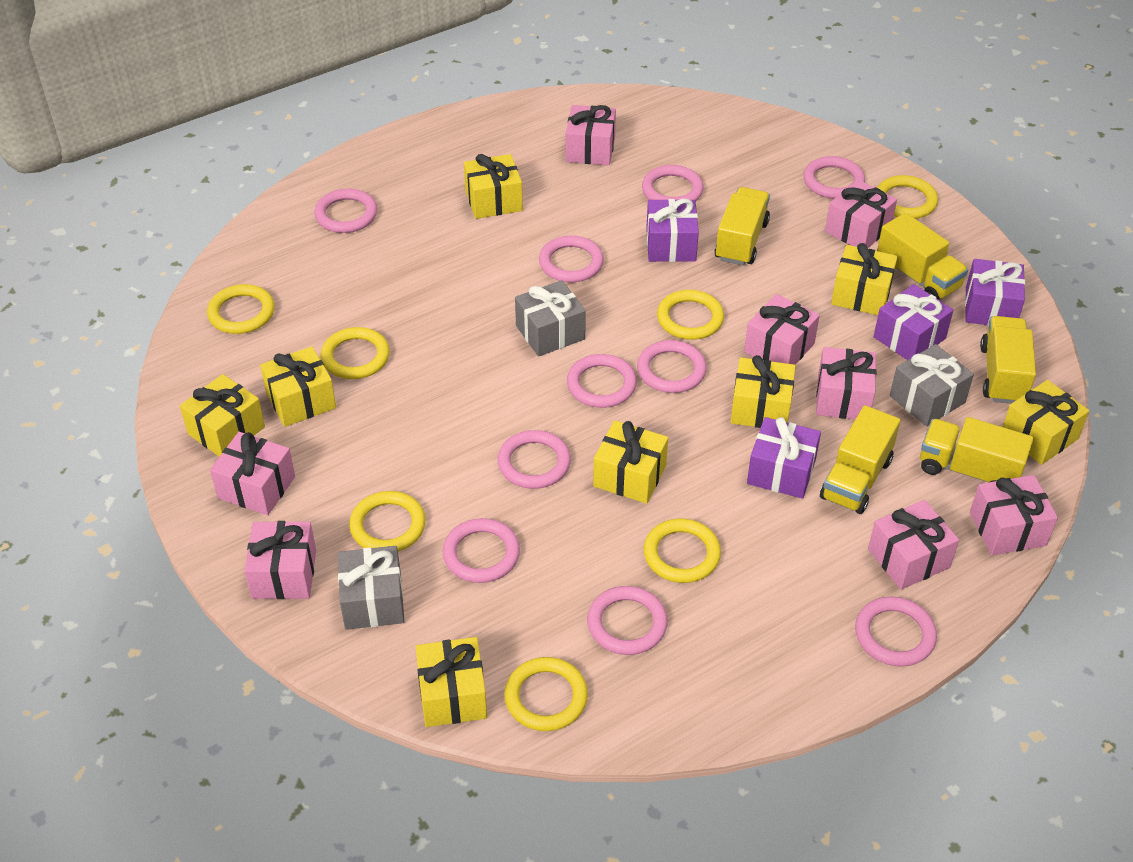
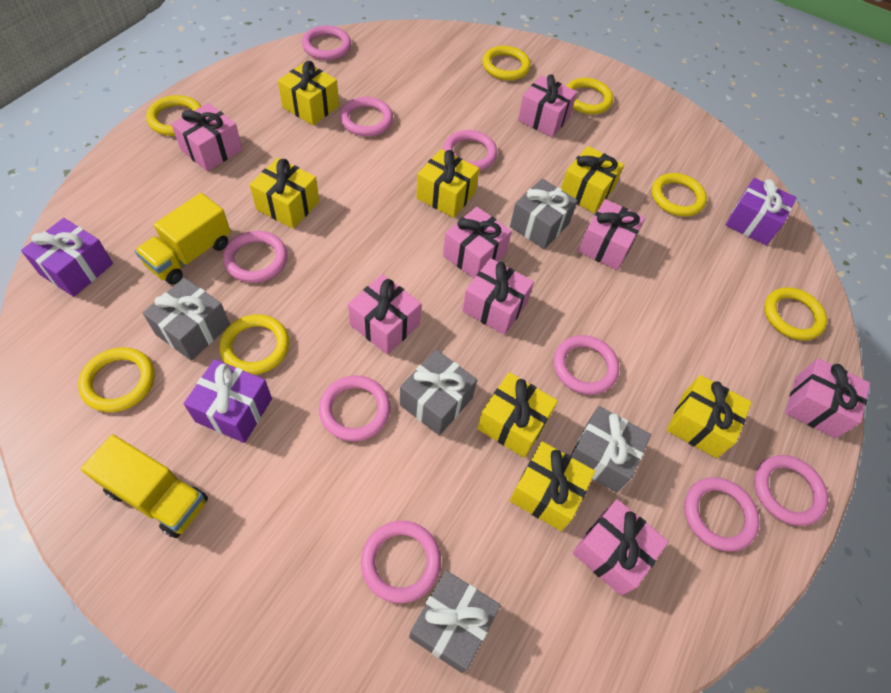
grey gift: 3 -> 5
pink ring: 10 -> 9
purple gift: 4 -> 3
yellow gift: 8 -> 7
yellow truck: 5 -> 2

